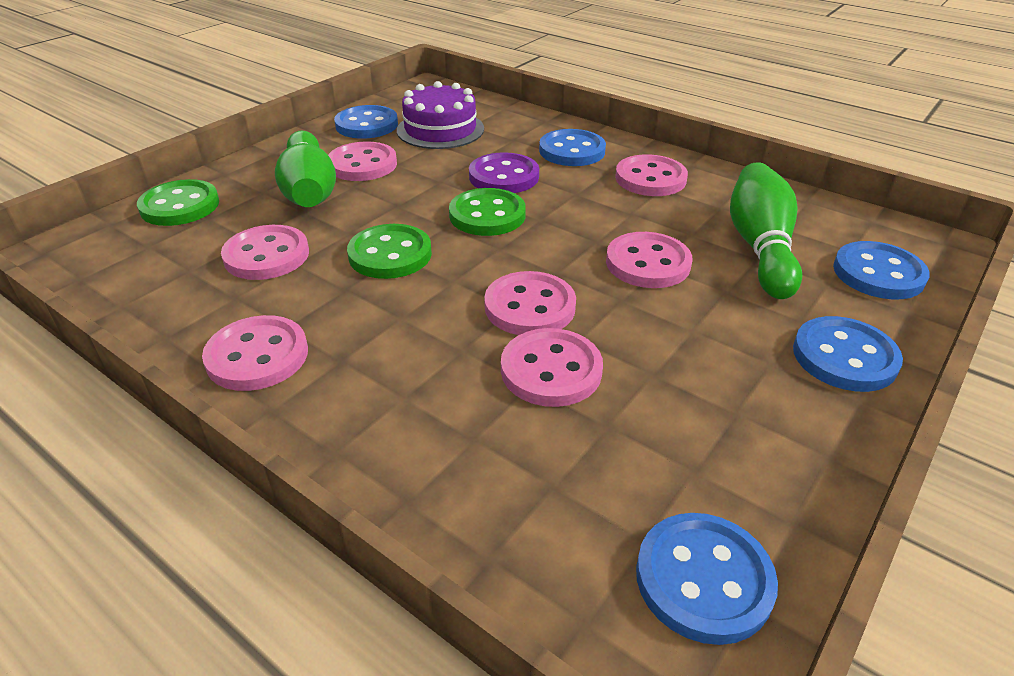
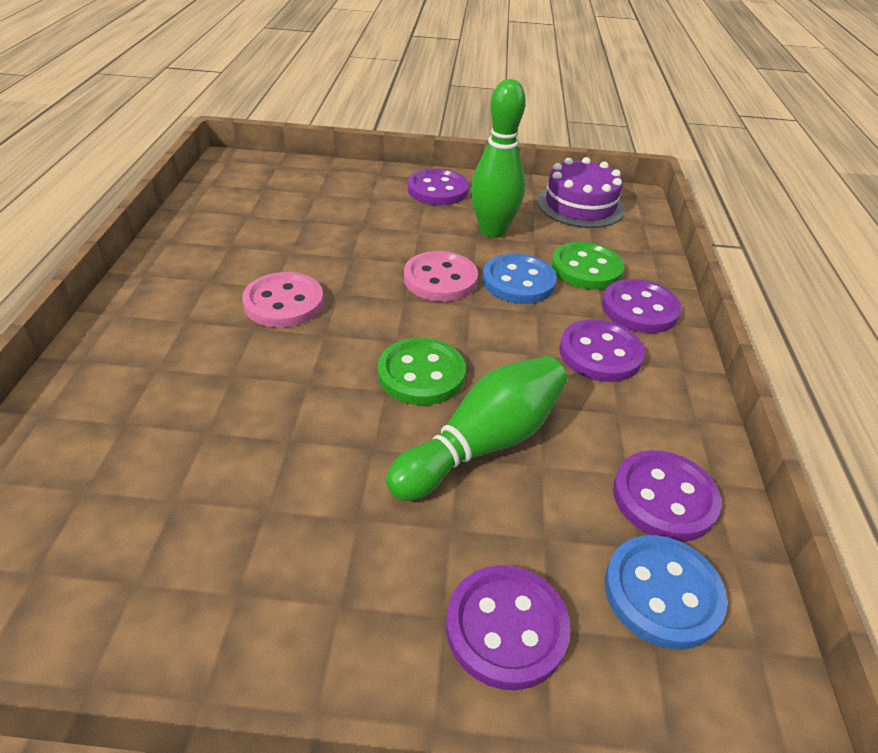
blue button: 5 -> 2
green button: 3 -> 2
pink button: 7 -> 2
purple button: 1 -> 5

